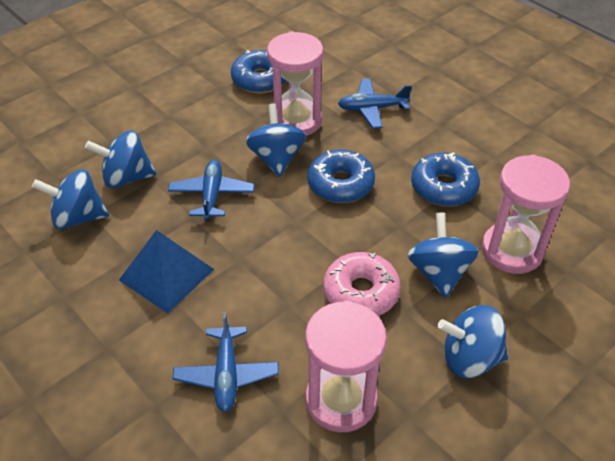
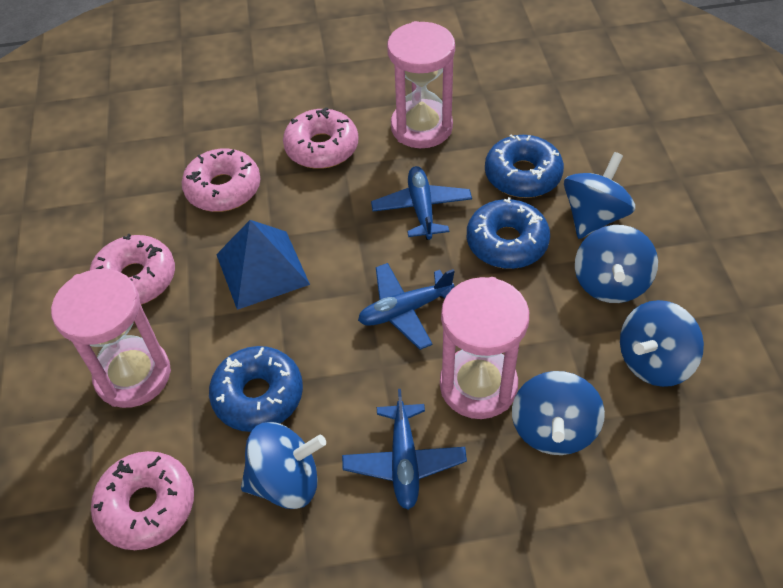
pink donut: 1 -> 4

